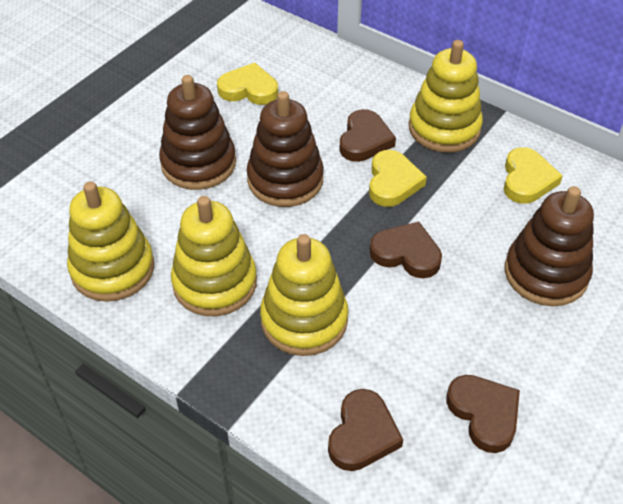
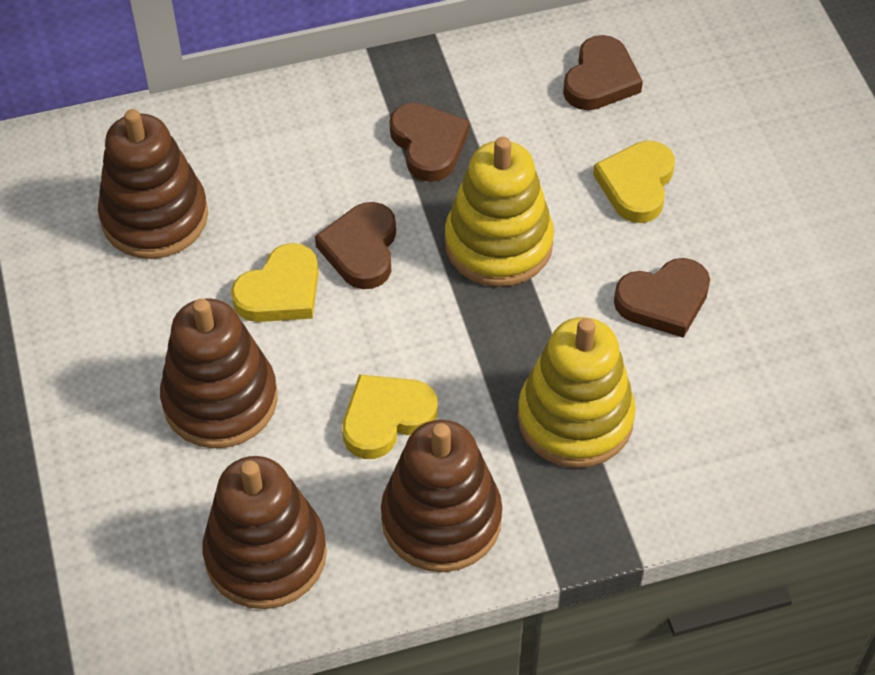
brown stacking toy: 3 -> 4
yellow stacking toy: 4 -> 2

